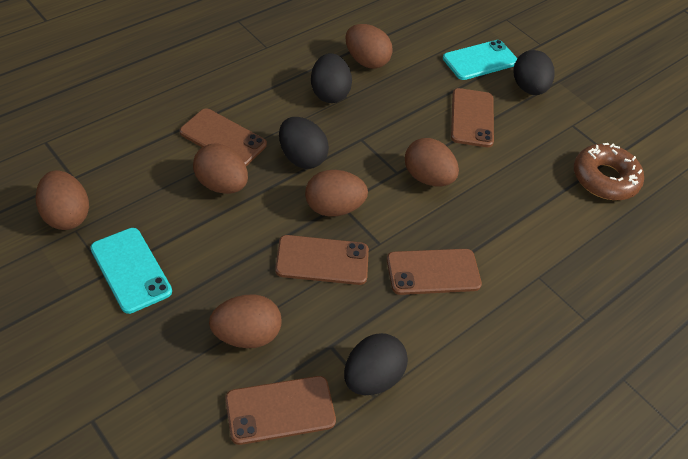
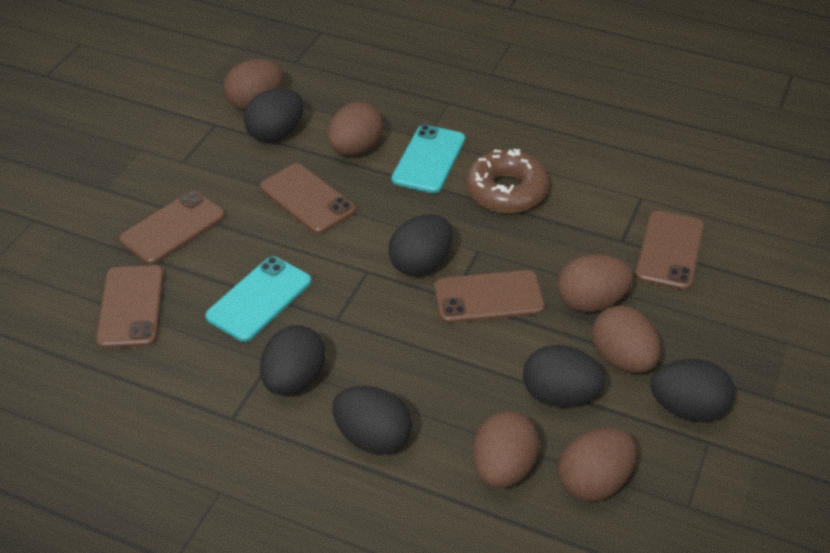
black egg: 4 -> 6

